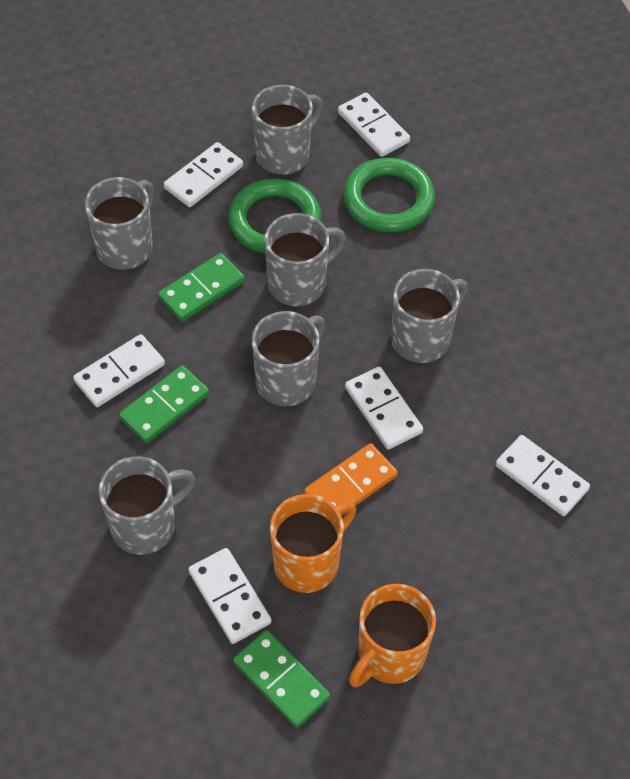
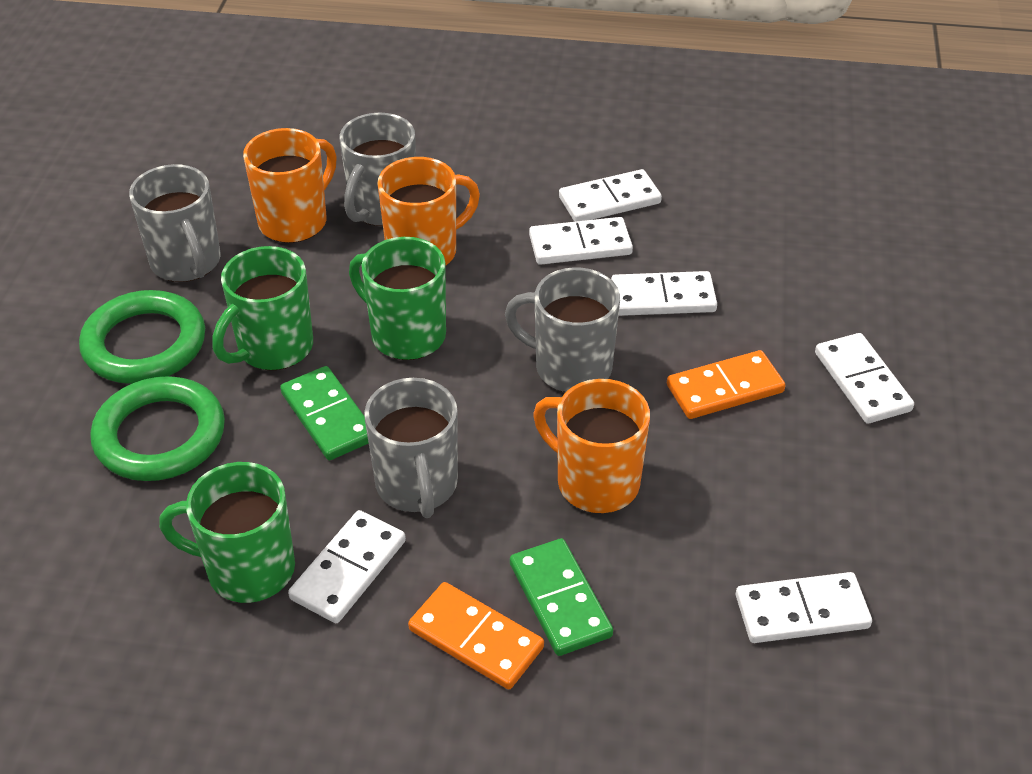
green domino: 3 -> 2
green mug: 0 -> 3
grey mug: 6 -> 4
orange domino: 1 -> 2
orange mug: 2 -> 3

